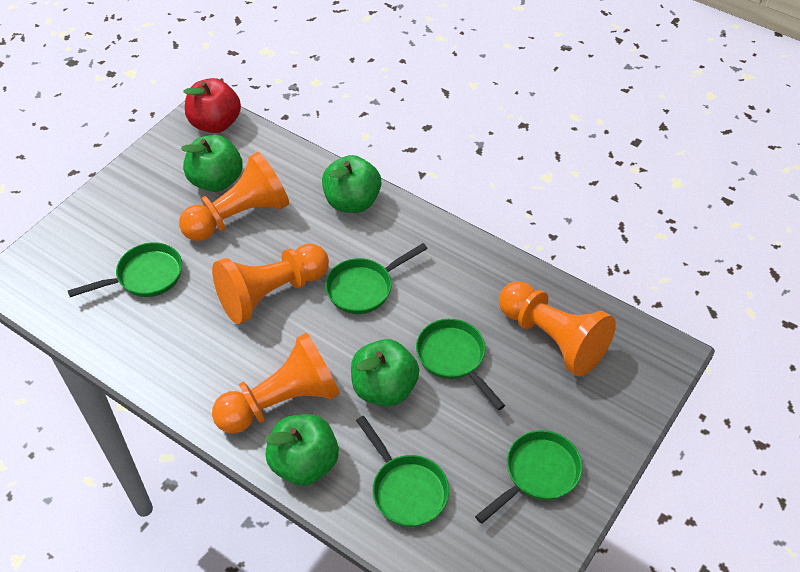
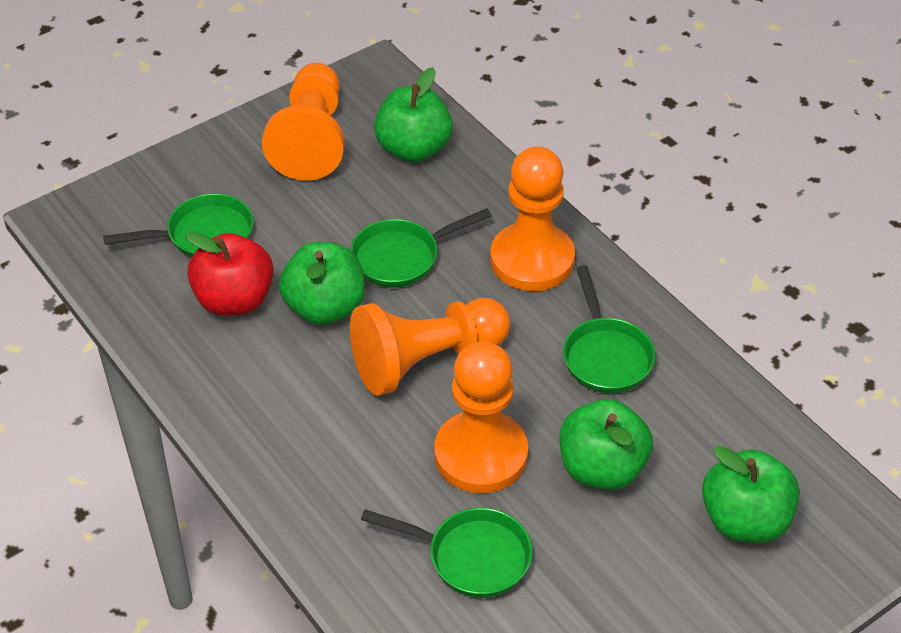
green pan: 5 -> 4

